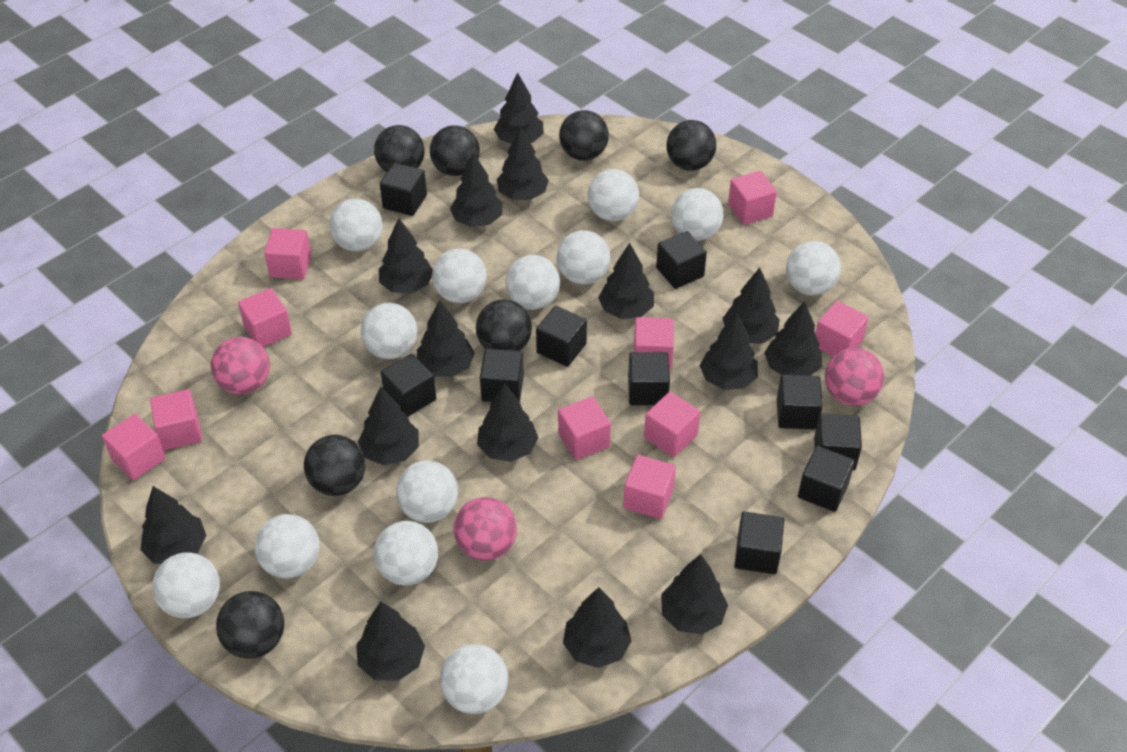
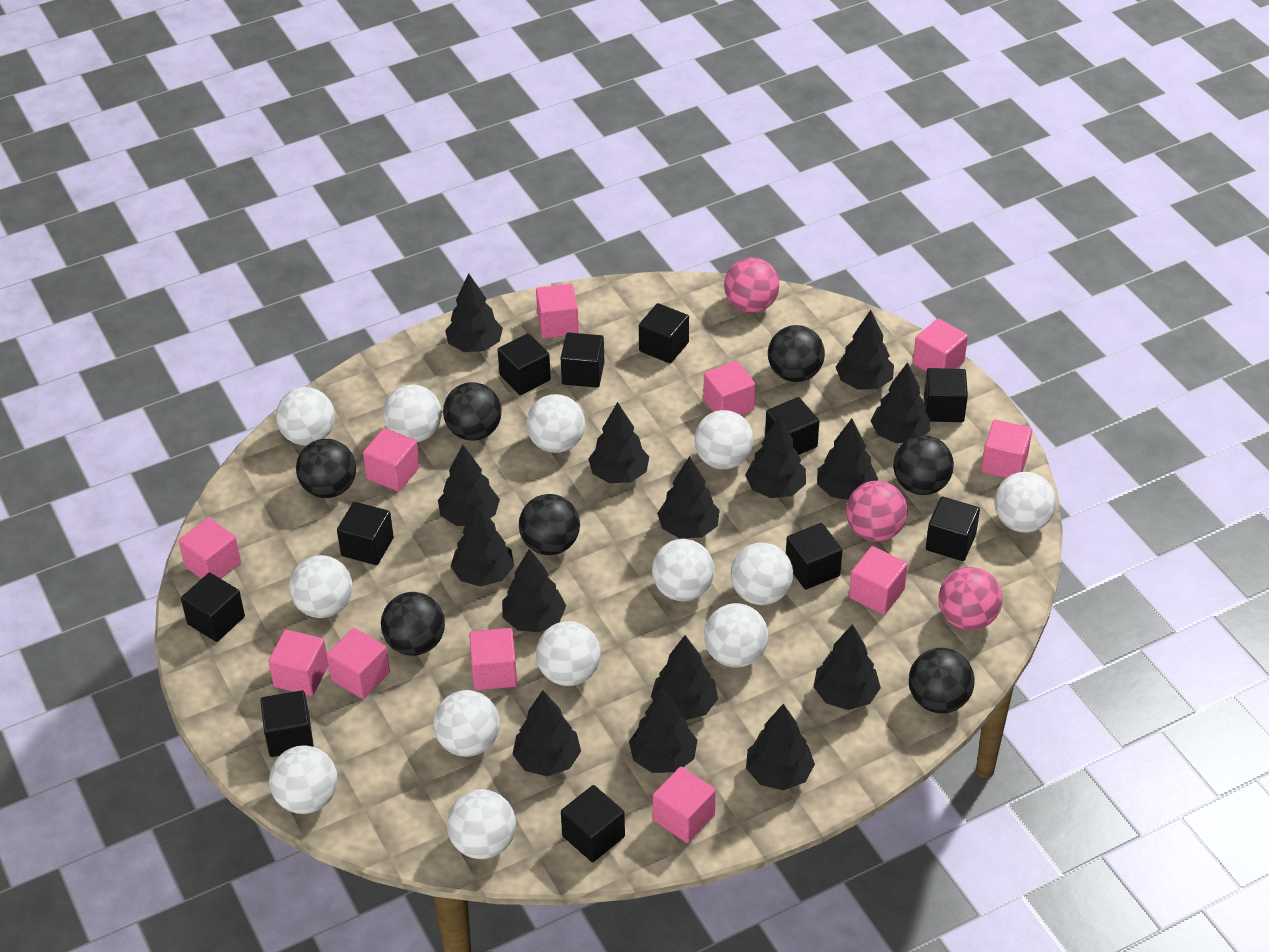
black cube: 10 -> 11
pink cube: 10 -> 11

